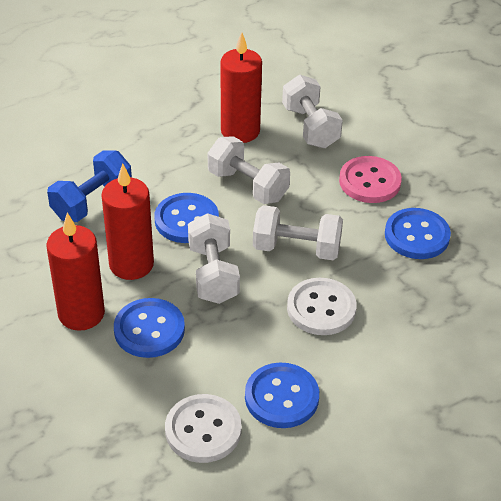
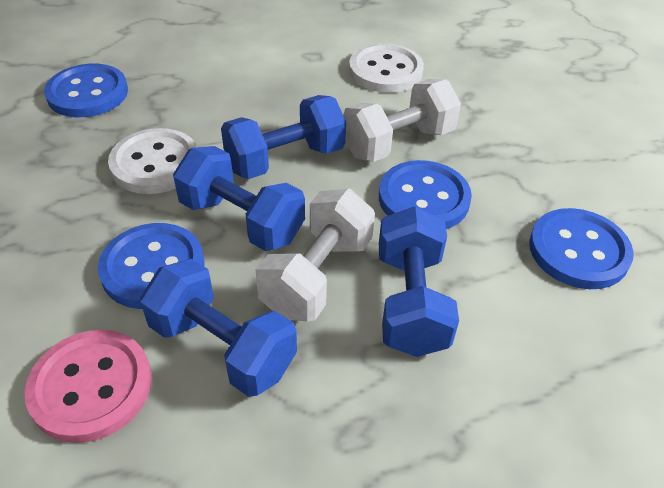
blue dumbbell: 1 -> 4
red candle: 3 -> 0
white dumbbell: 4 -> 2

